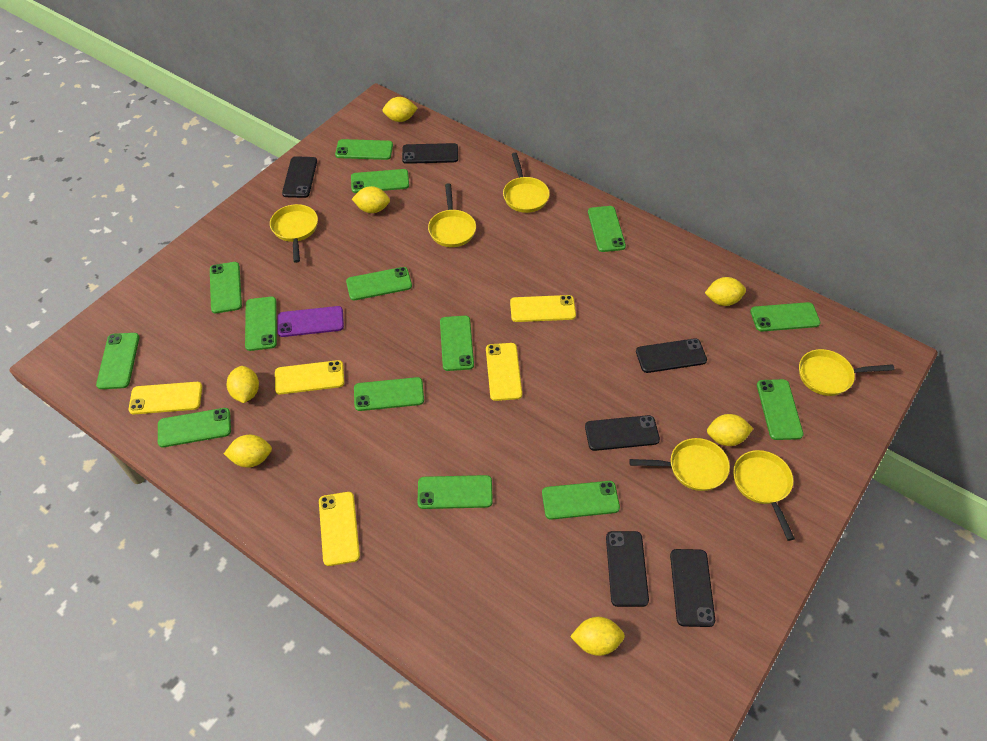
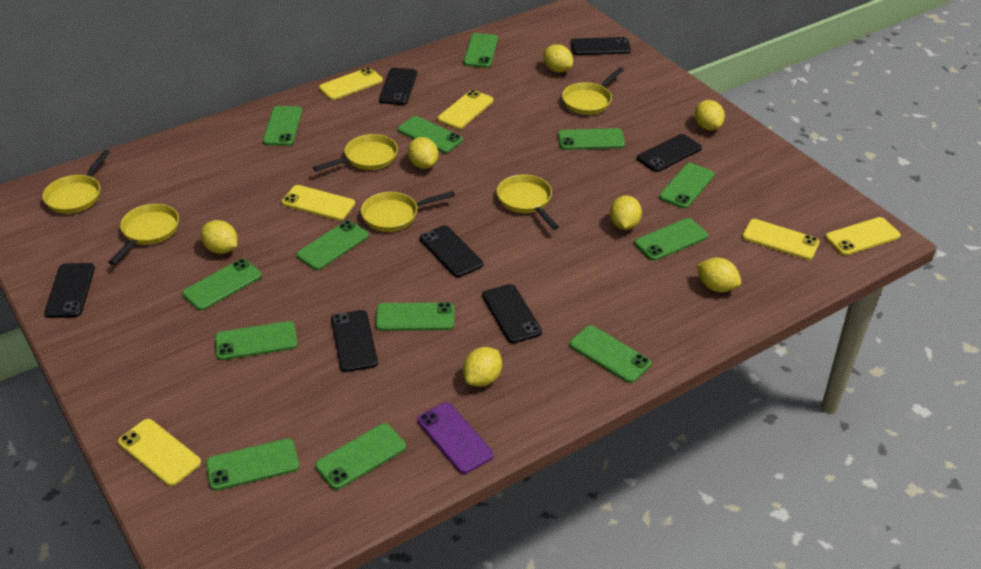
black phone: 6 -> 7
green phone: 14 -> 13
yellow phone: 5 -> 6

